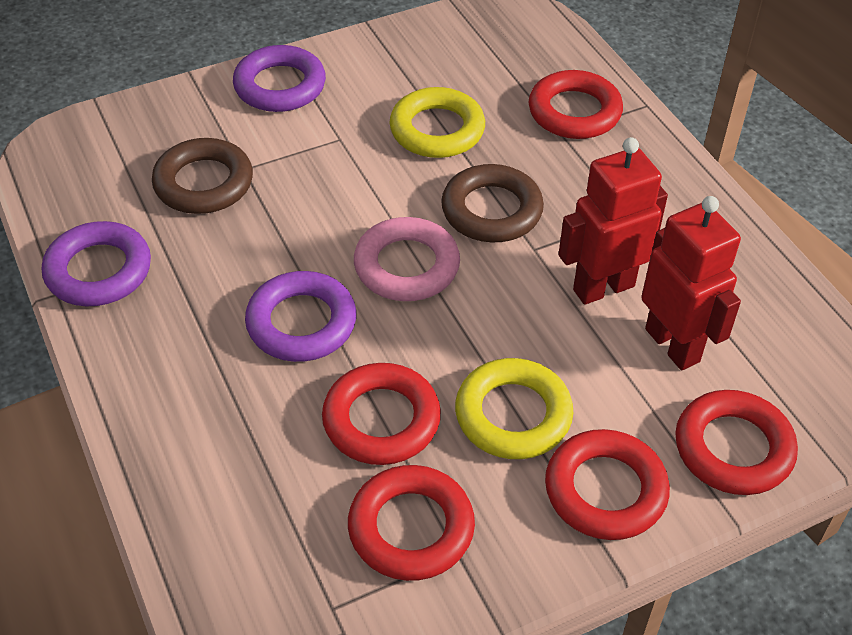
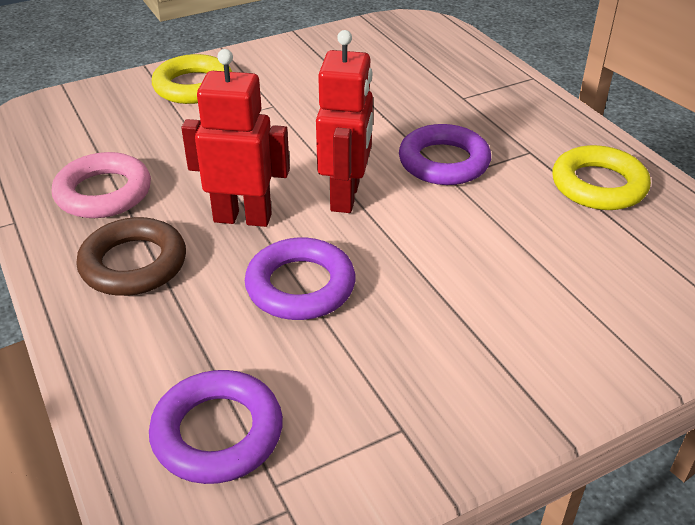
brown ring: 2 -> 1
red ring: 5 -> 0

